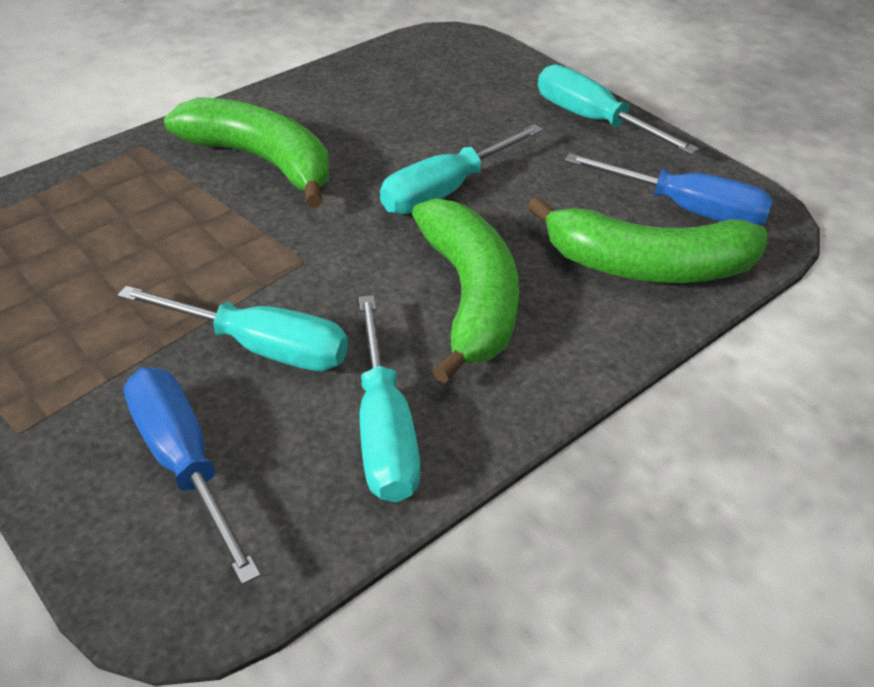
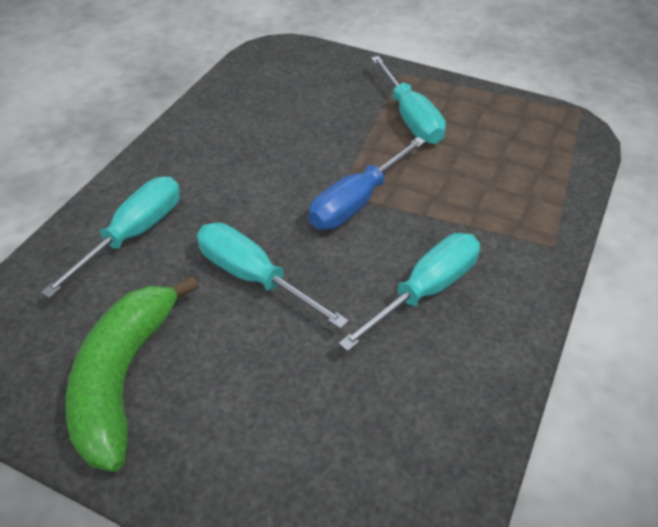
blue screwdriver: 2 -> 1
green banana: 3 -> 1

